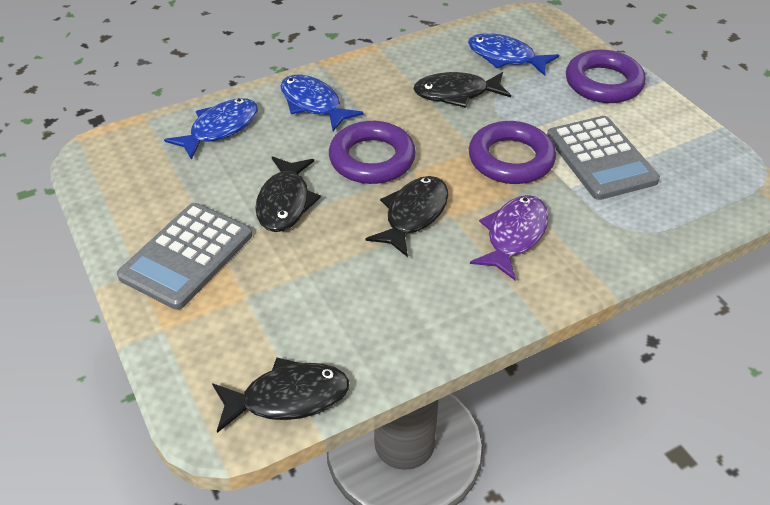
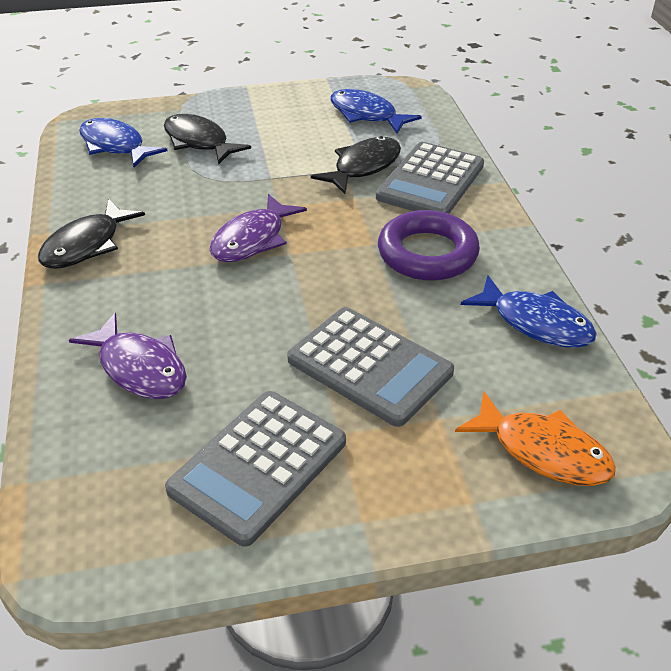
black fish: 4 -> 3
grey calculator: 2 -> 3
orange fish: 0 -> 1
purple fish: 1 -> 2
purple ring: 3 -> 1

